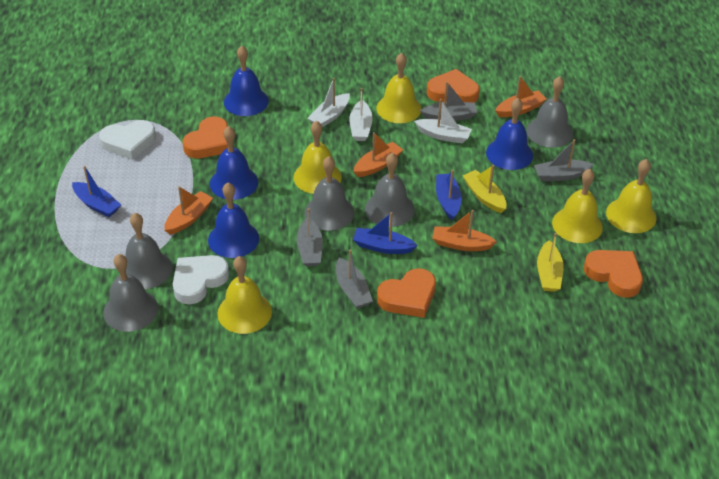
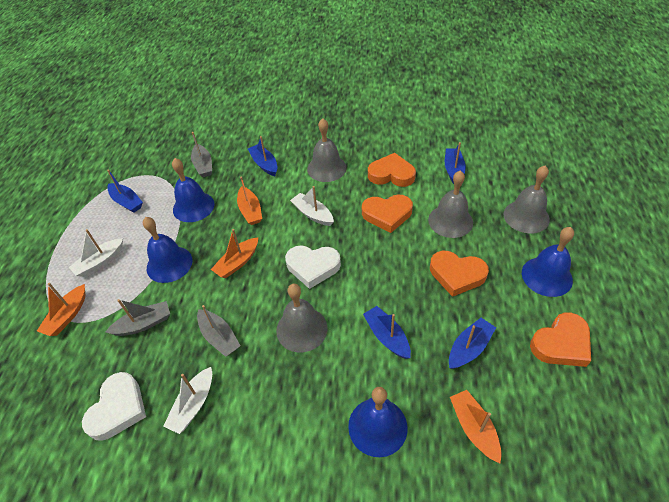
blue boat: 3 -> 5
grey bell: 5 -> 4
grey boat: 4 -> 3
yellow bell: 5 -> 0
yellow boat: 2 -> 0

